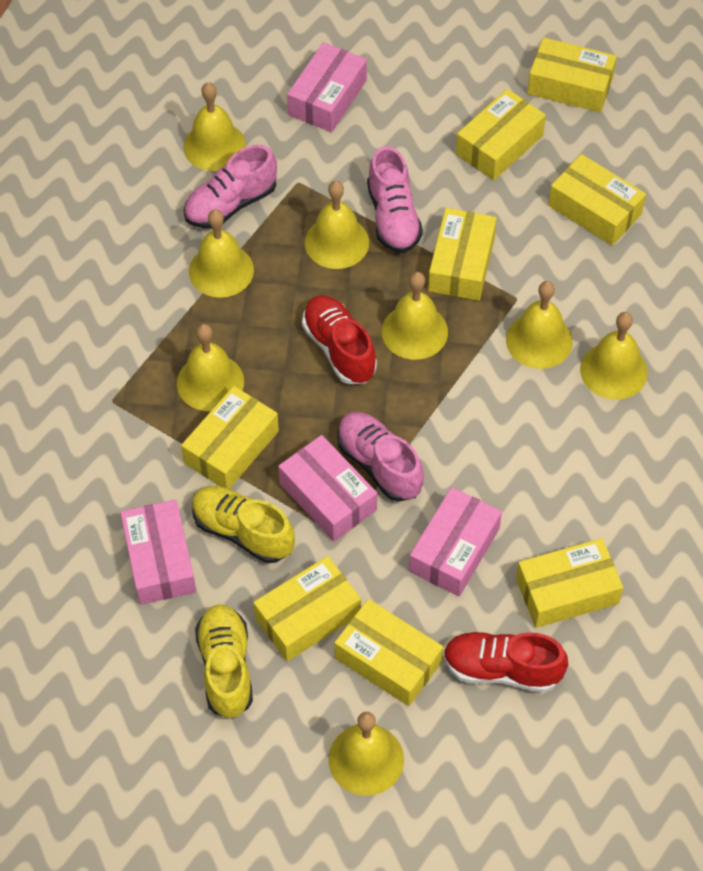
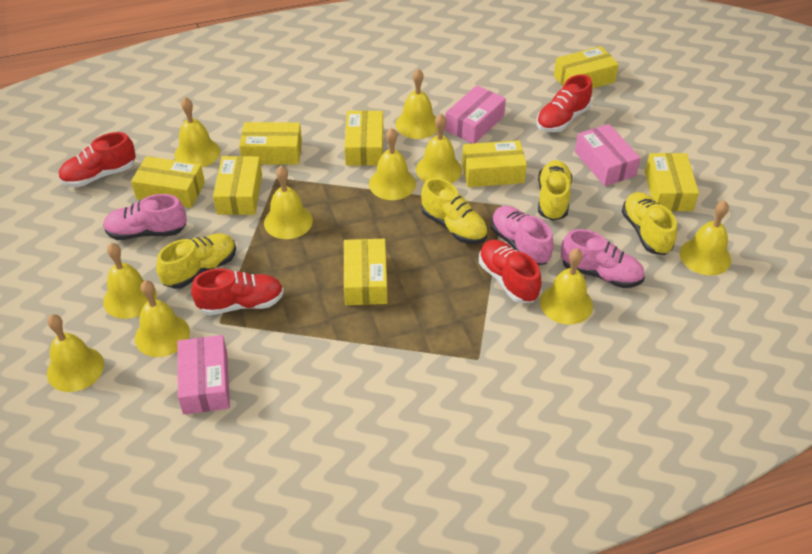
pink box: 4 -> 3
red shoe: 2 -> 4
yellow bell: 8 -> 10
yellow shoe: 2 -> 4

